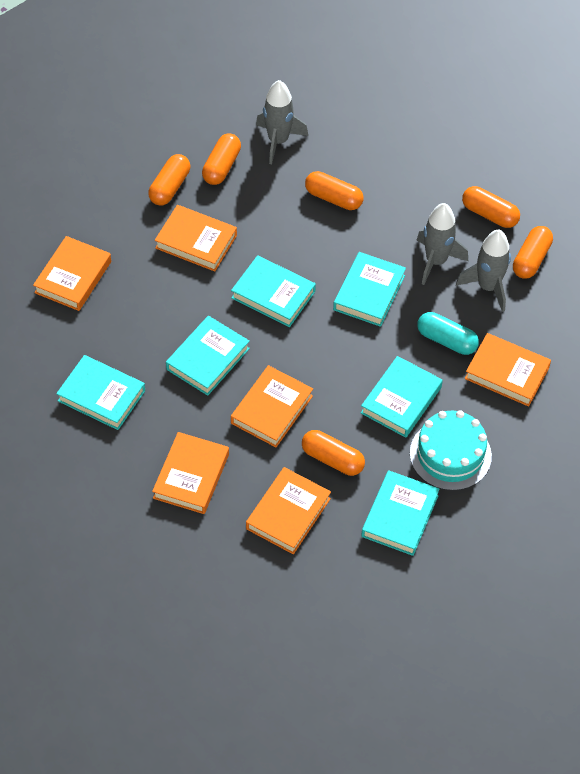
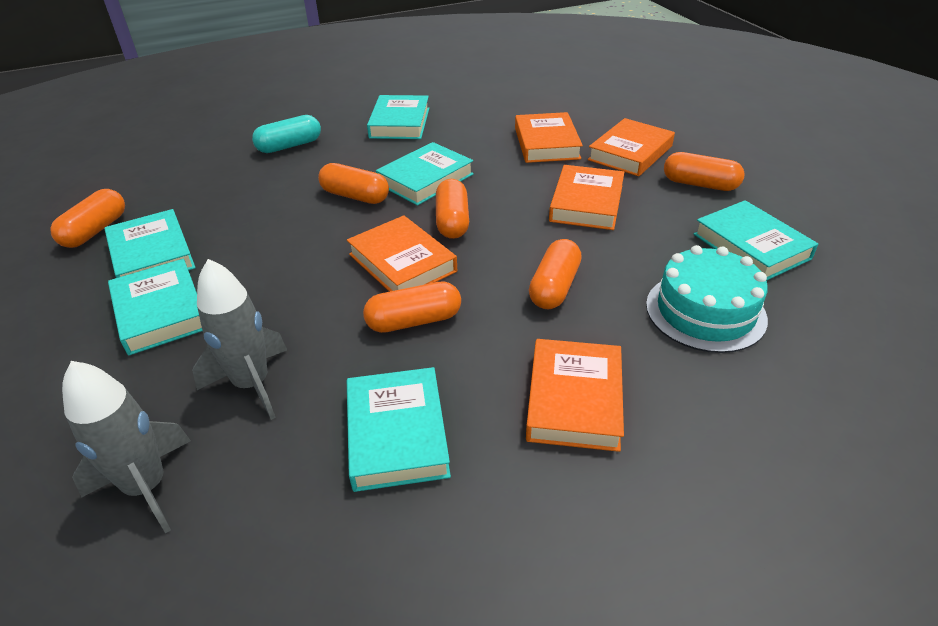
grey rocket: 3 -> 2
orange book: 6 -> 5

